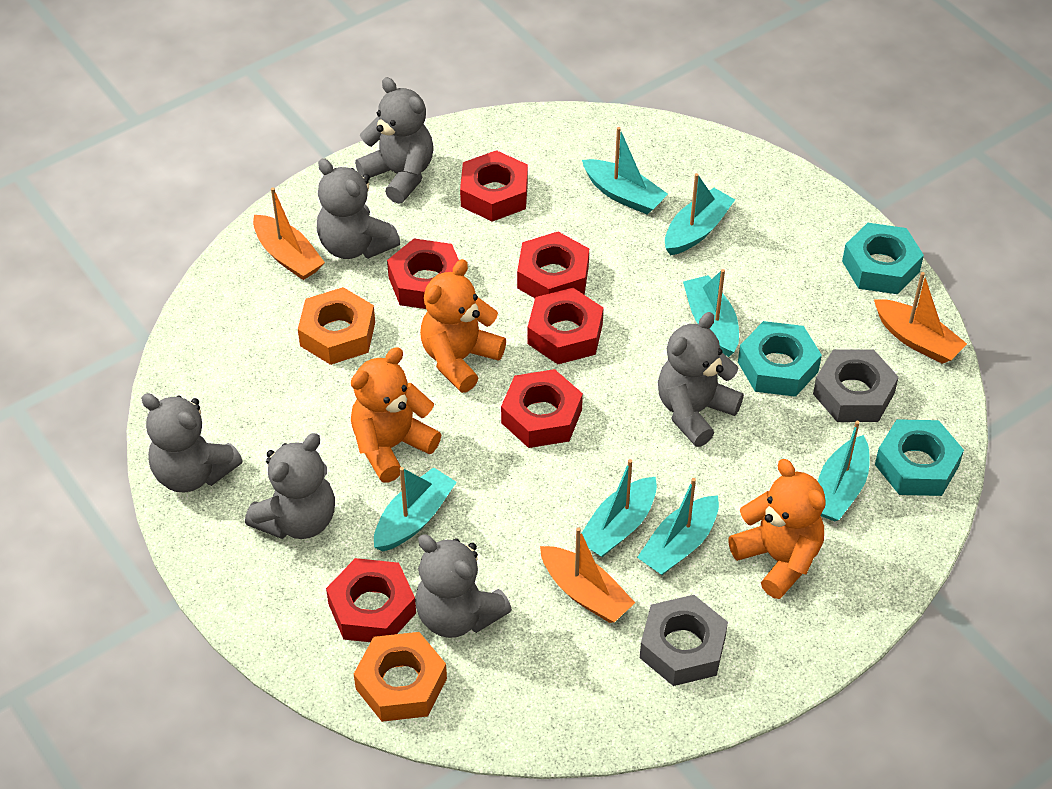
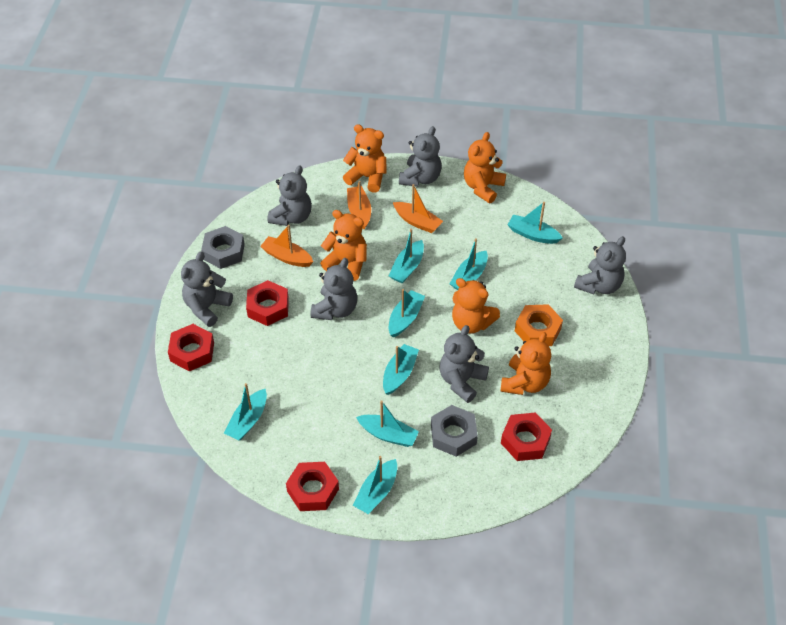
orange nut: 2 -> 1
orange teddy bear: 3 -> 5
red nut: 6 -> 4
turquoise boat: 7 -> 8
turquoise nut: 3 -> 0

